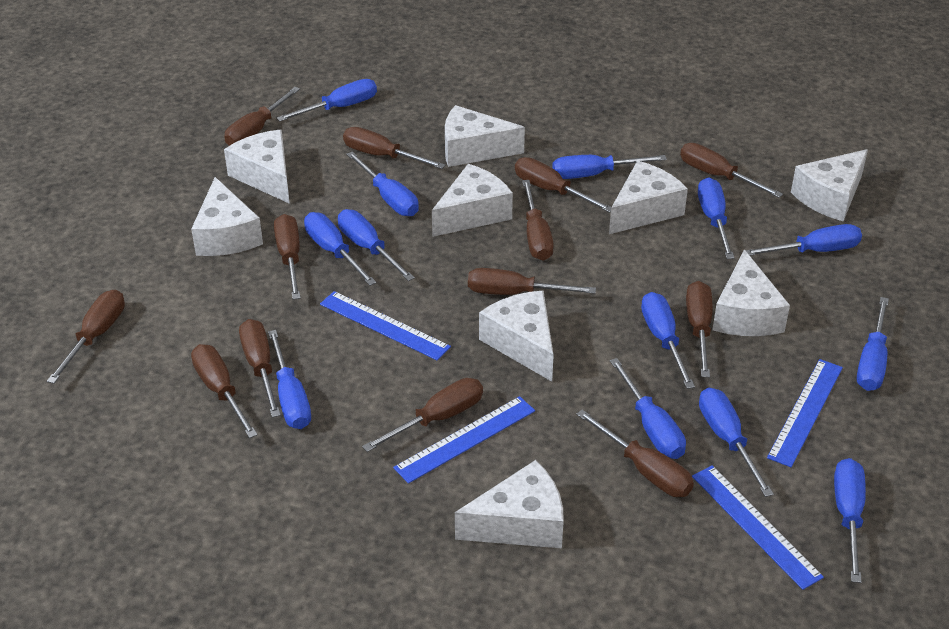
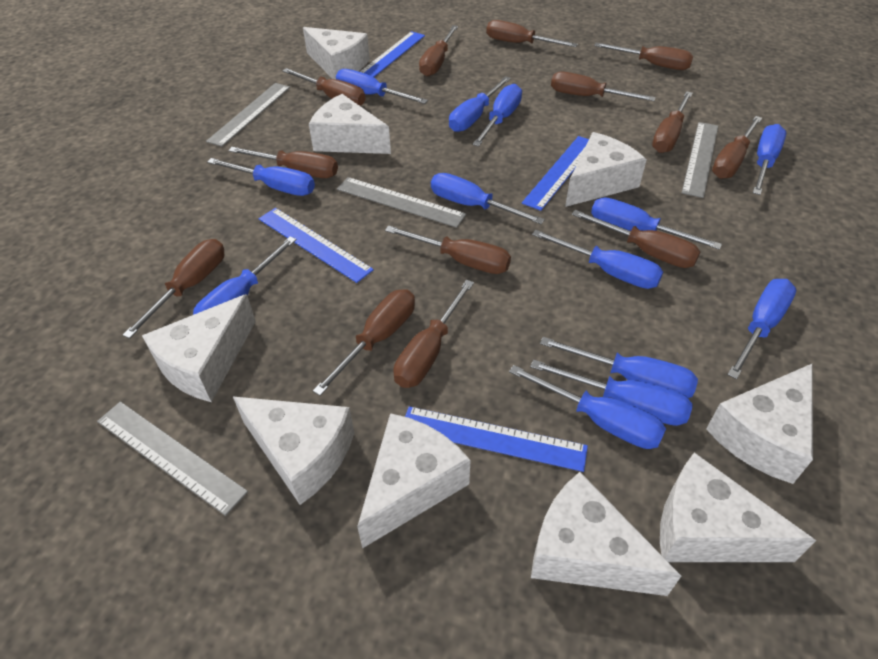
grey ruler: 0 -> 4

